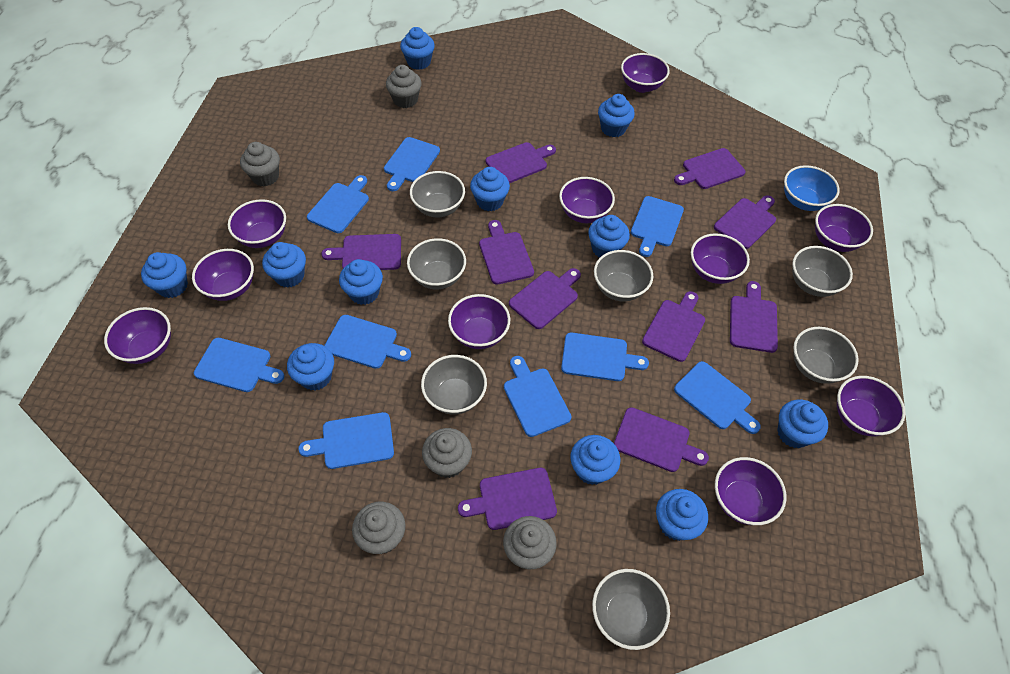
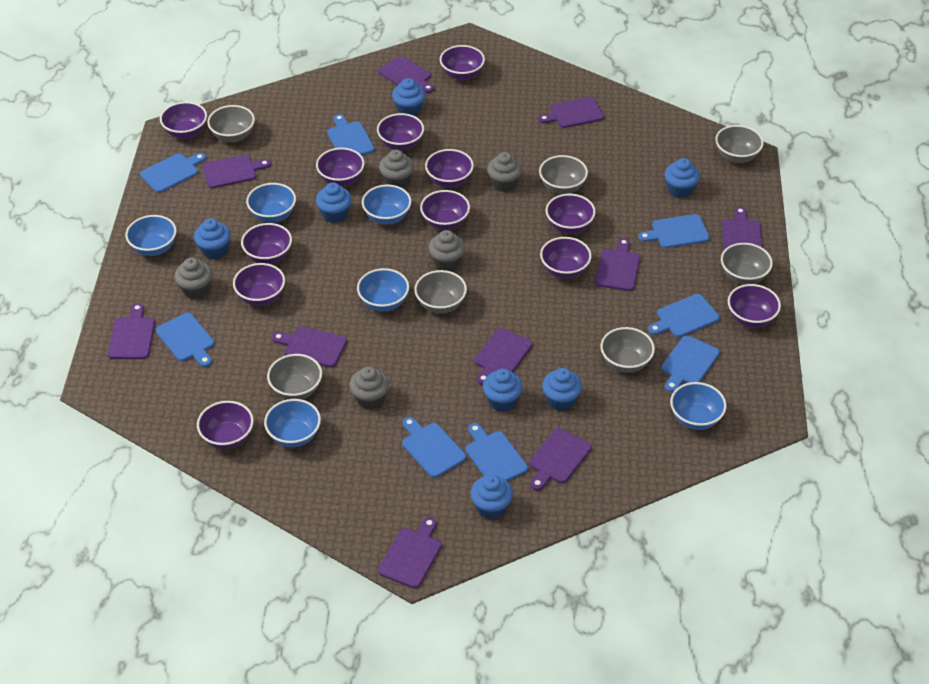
blue bowl: 1 -> 6
blue cupcake: 11 -> 7
blue cutting board: 9 -> 8
purple bowl: 10 -> 12

